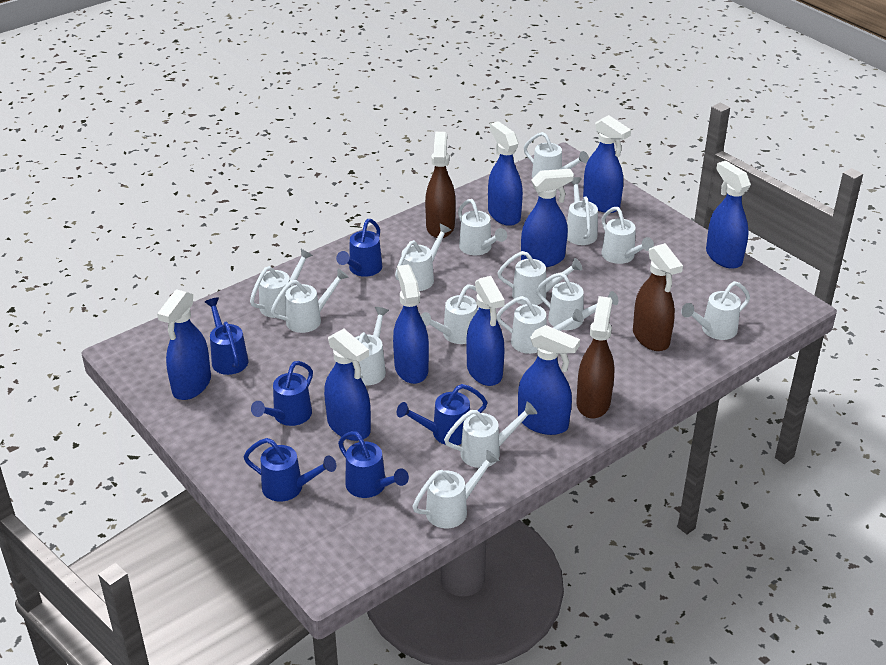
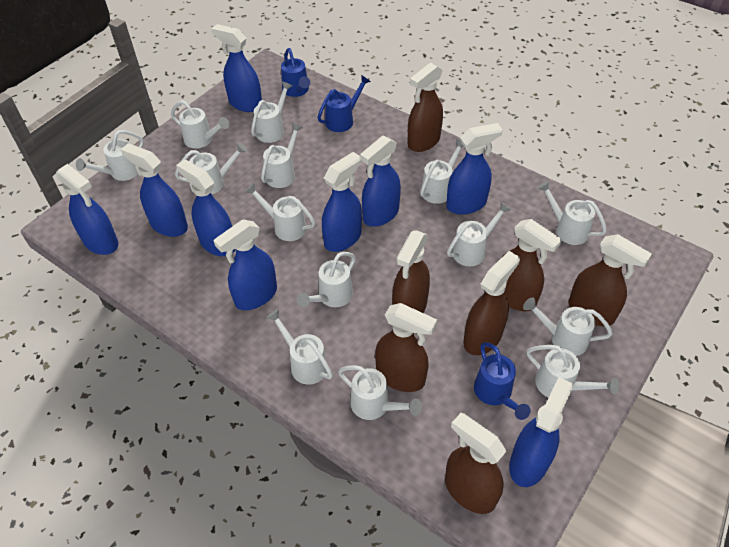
blue watering can: 6 -> 3
brown spray bottle: 3 -> 7
white watering can: 15 -> 14

